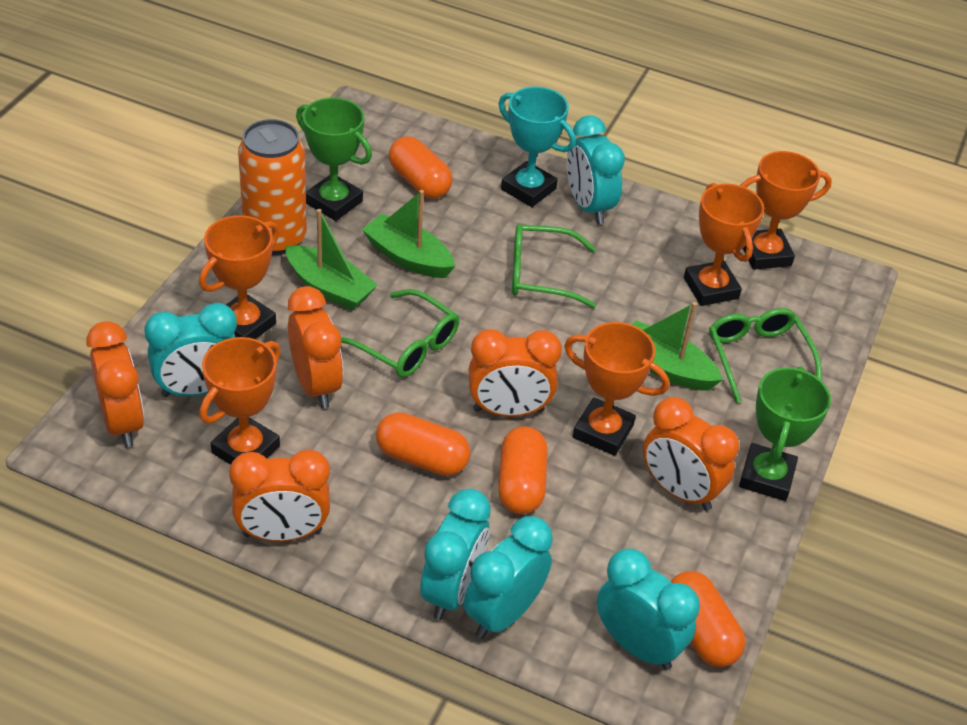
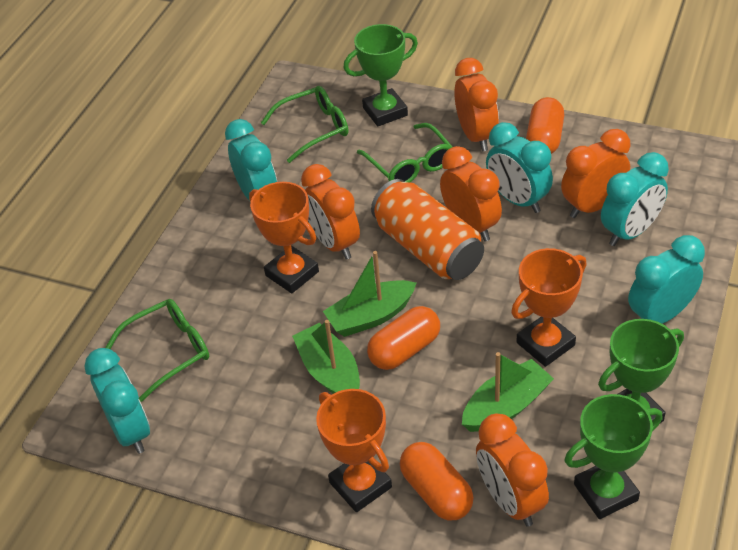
green trophy: 2 -> 3
orange capsule: 4 -> 3
orange trophy: 5 -> 3
turquoise trophy: 1 -> 0

